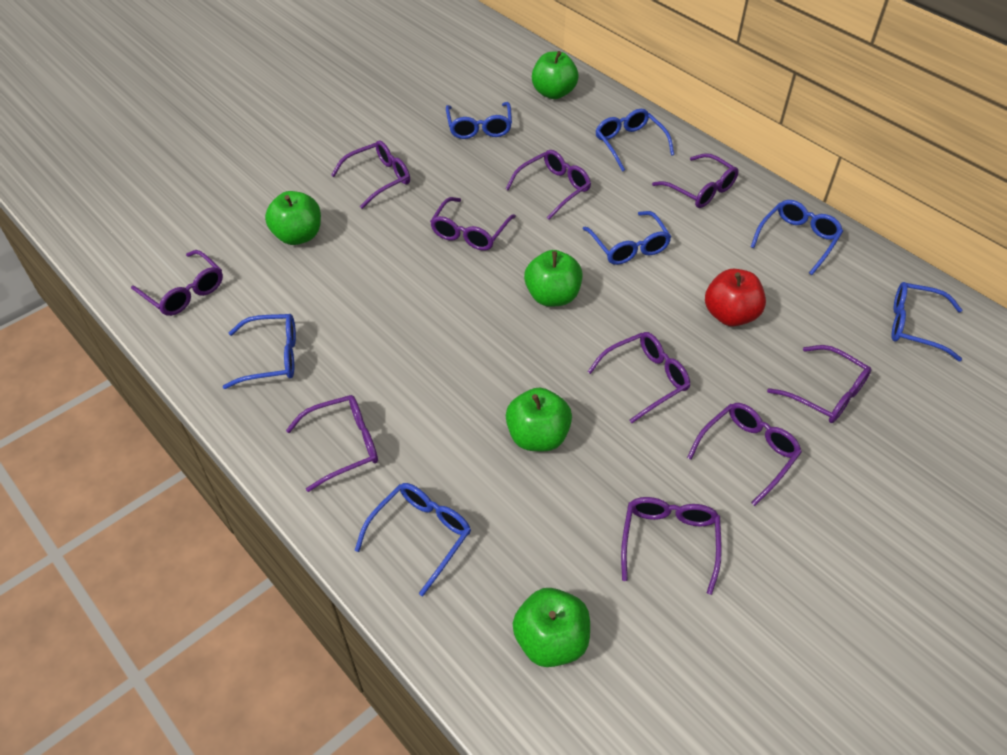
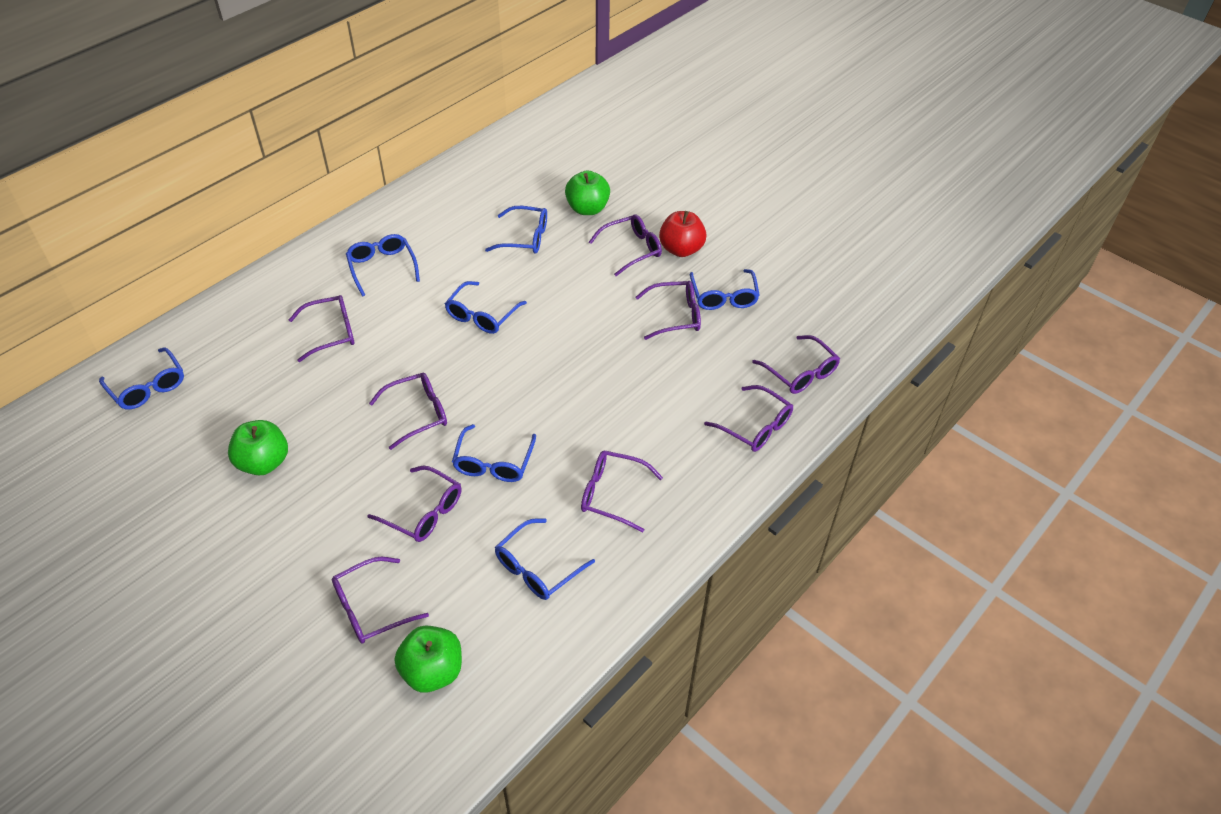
green apple: 5 -> 3
purple glasses: 10 -> 9

